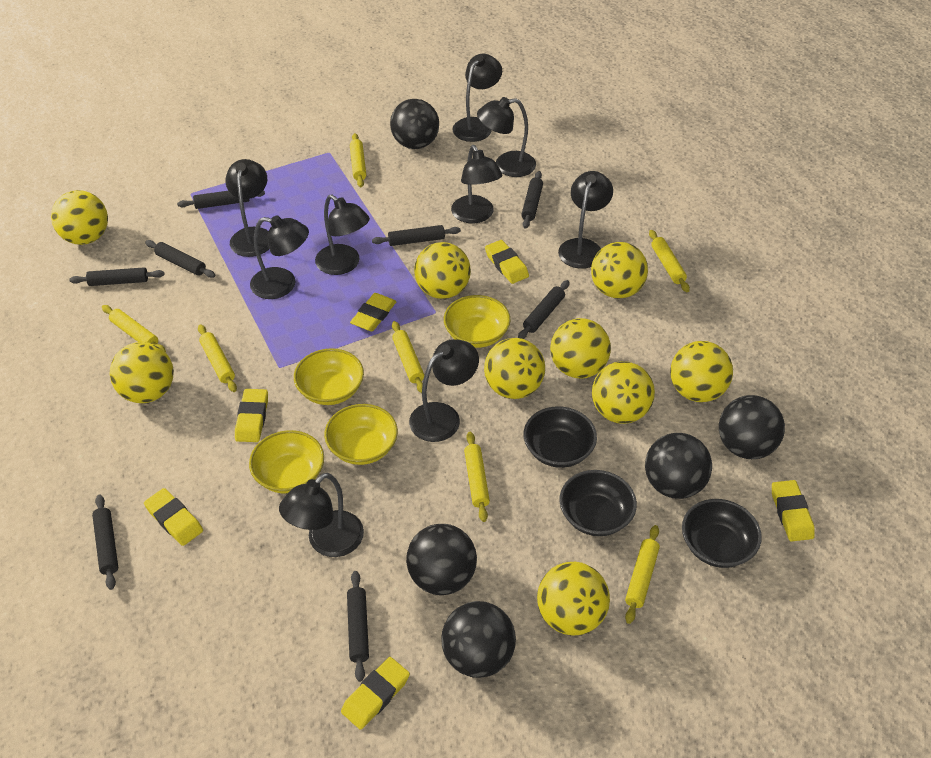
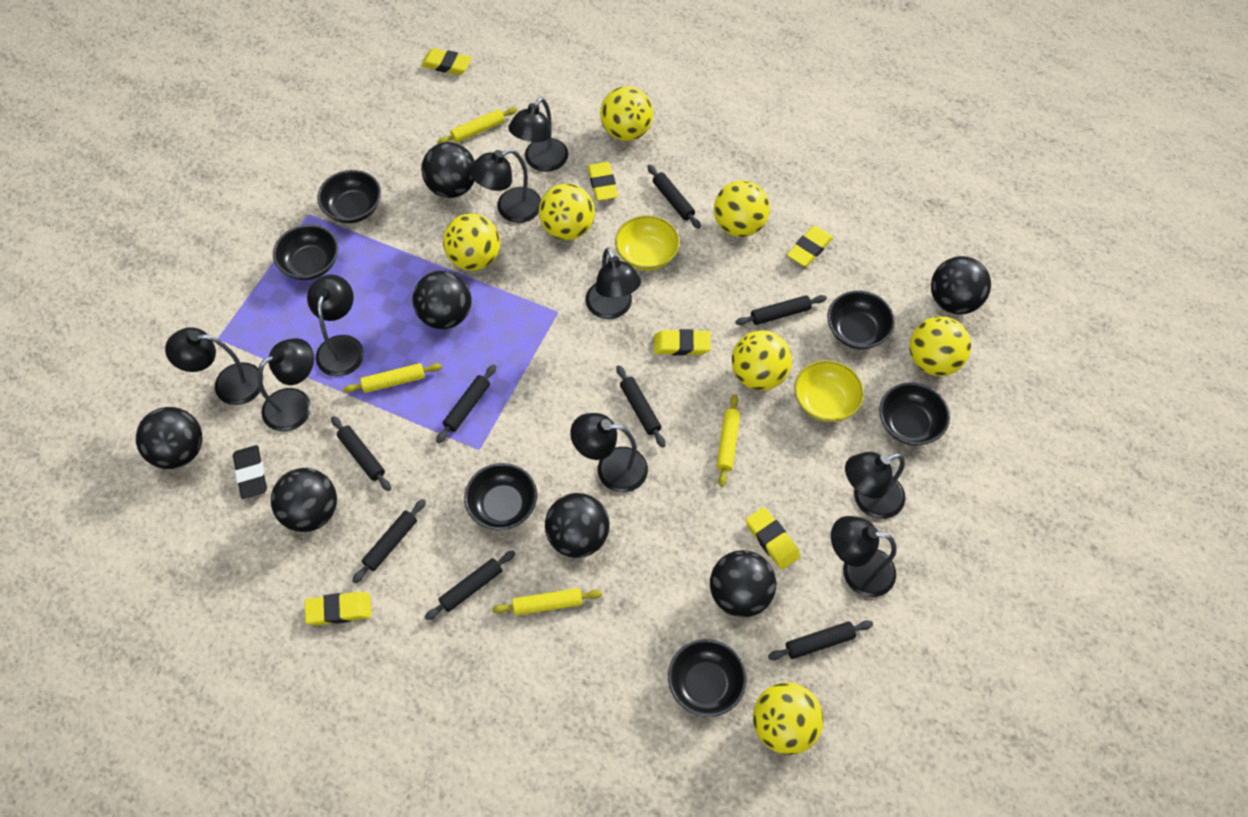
black ball: 5 -> 7
black bowl: 3 -> 6
black eraser: 0 -> 1
yellow ball: 9 -> 7
yellow bowl: 4 -> 2
yellow rolling pin: 7 -> 4

